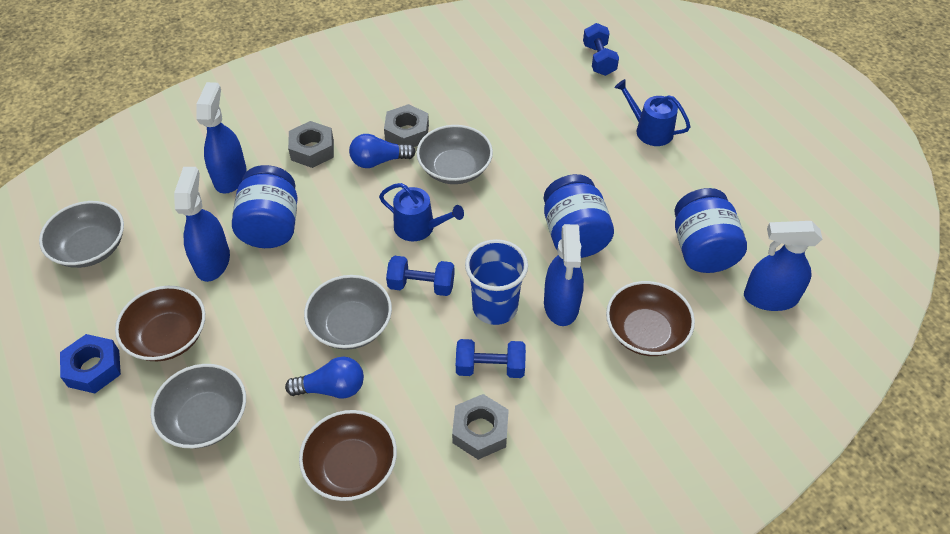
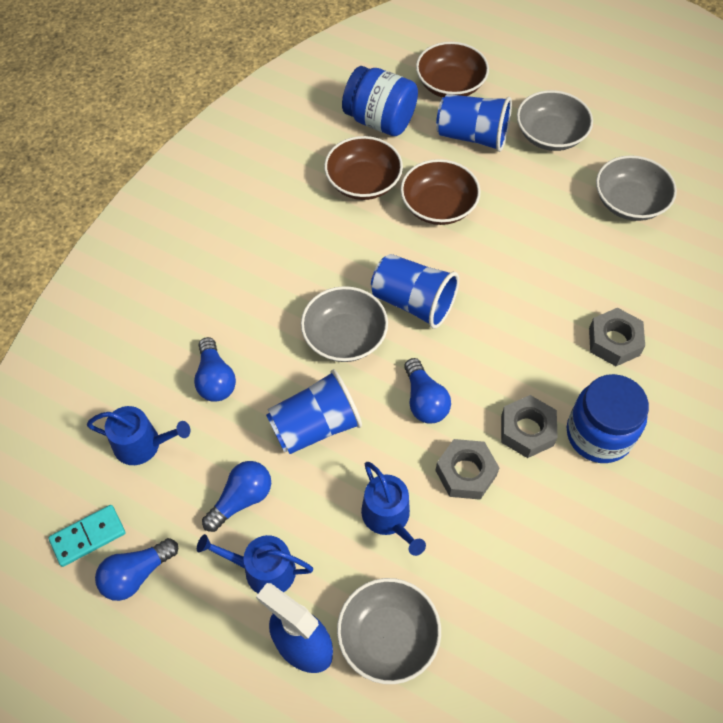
blue cup: 1 -> 3
blue dumbbell: 3 -> 0
blue jar: 3 -> 2
blue light bulb: 2 -> 4
blue nut: 1 -> 0
blue spray bottle: 4 -> 1
blue watering can: 2 -> 3
turquoise domino: 0 -> 1

